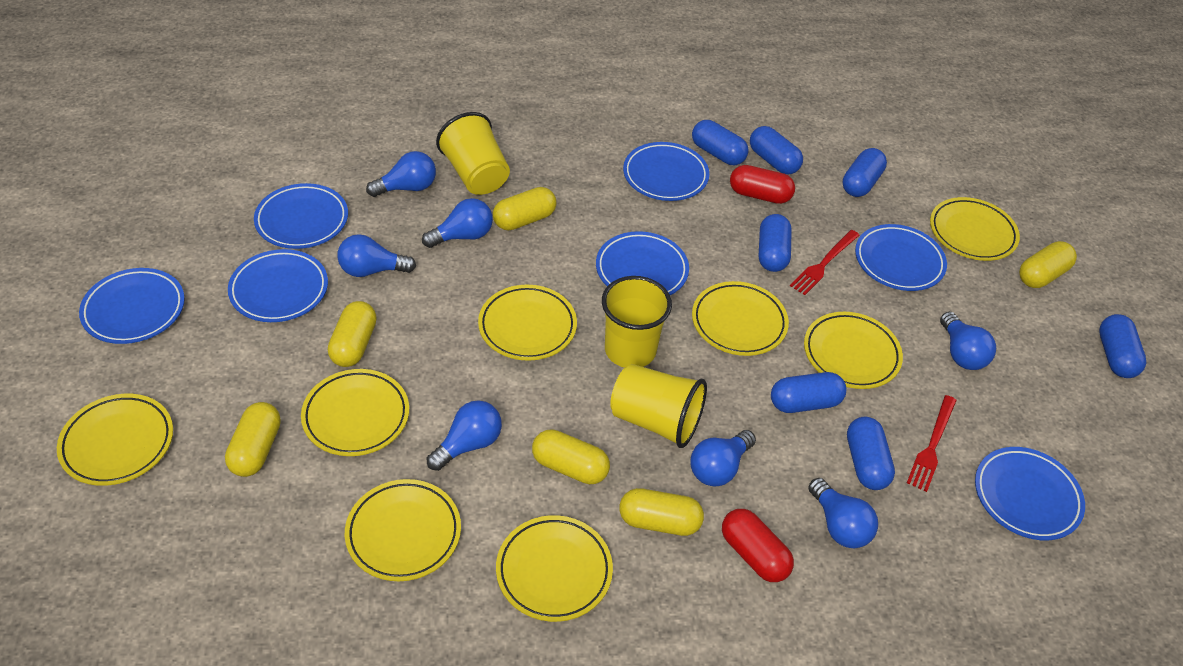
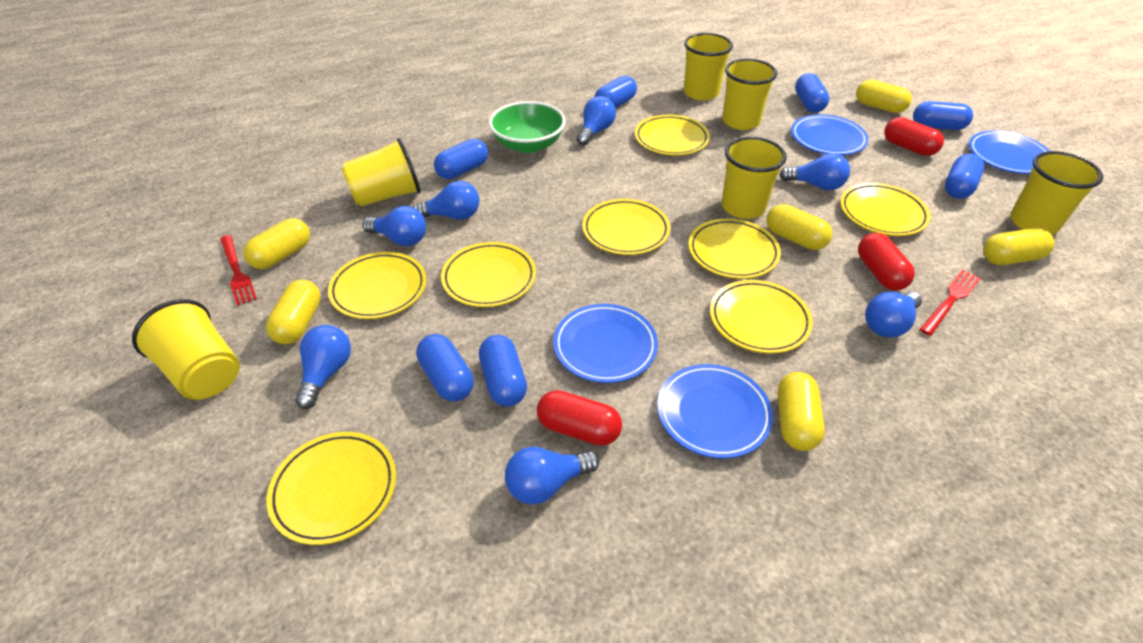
blue plate: 7 -> 4
green bowl: 0 -> 1
red capsule: 2 -> 3
yellow cup: 3 -> 6

